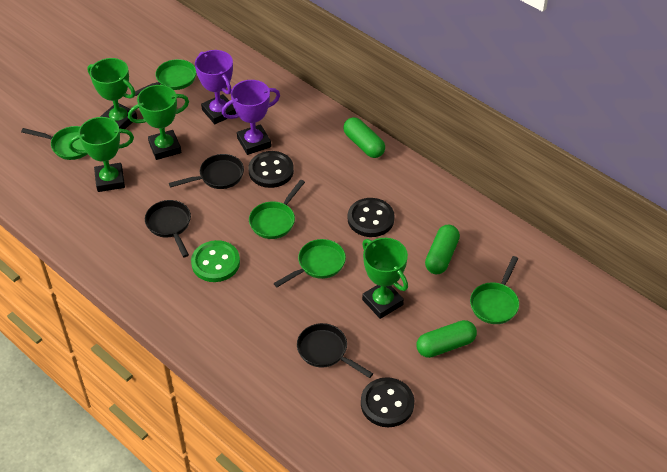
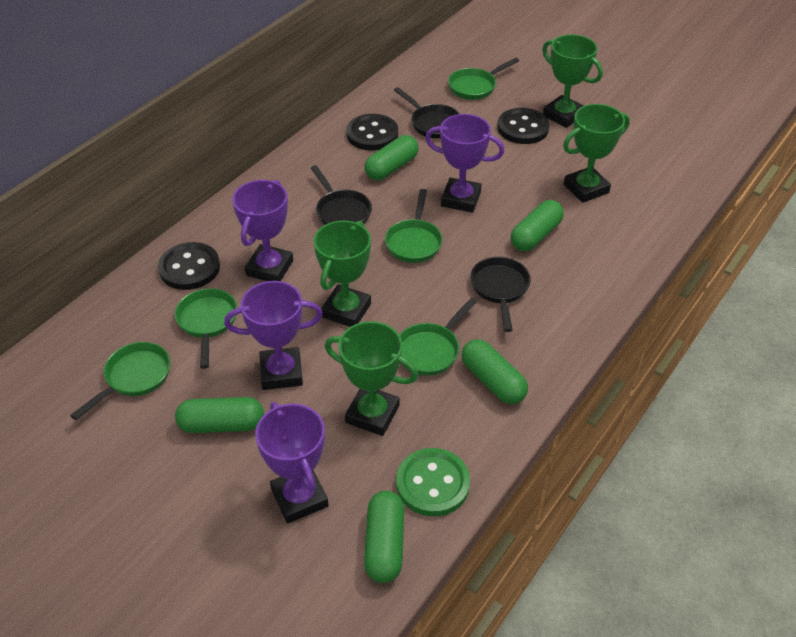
green capsule: 3 -> 5
purple trophy: 2 -> 4

